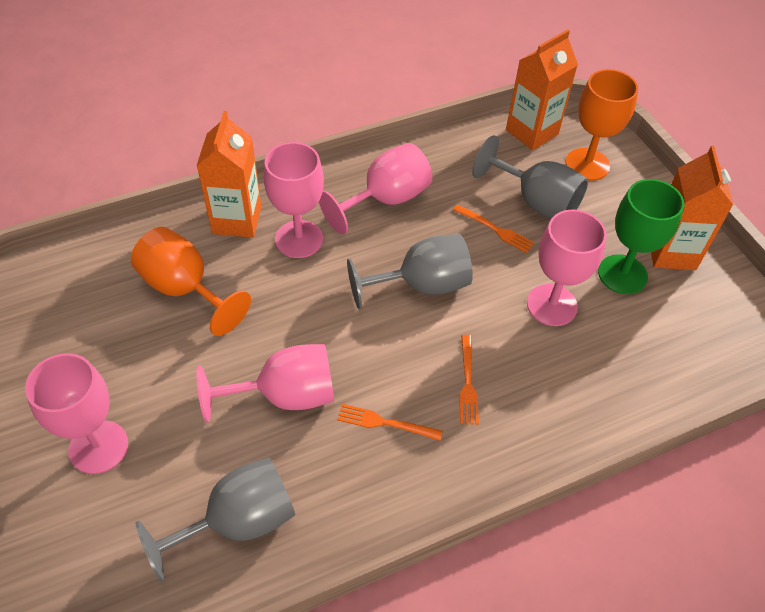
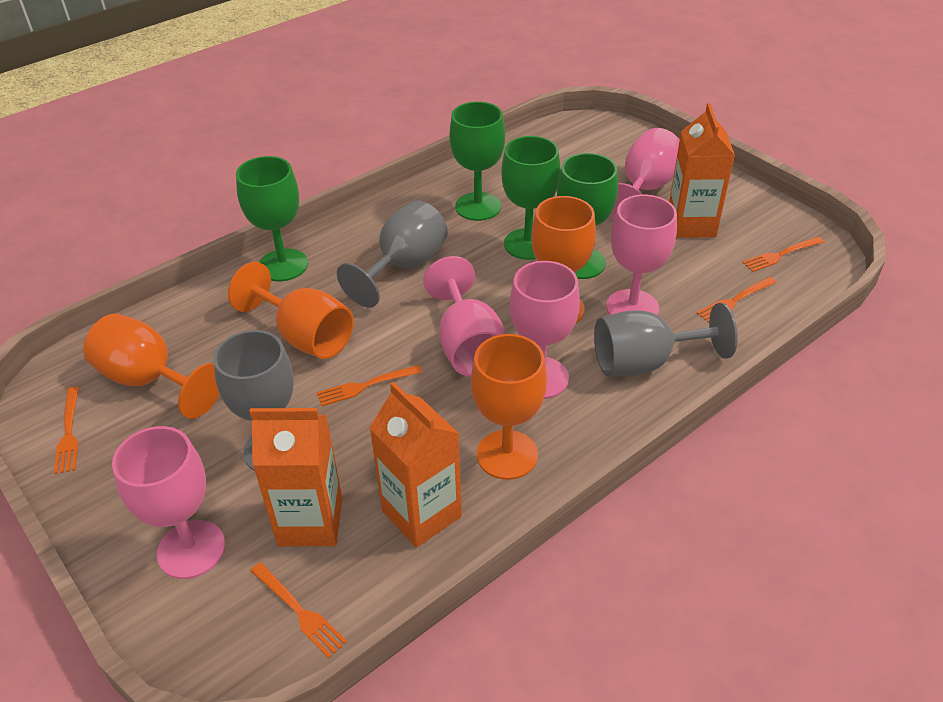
green goblet: 1 -> 4
orange fork: 3 -> 5
orange goblet: 2 -> 4

